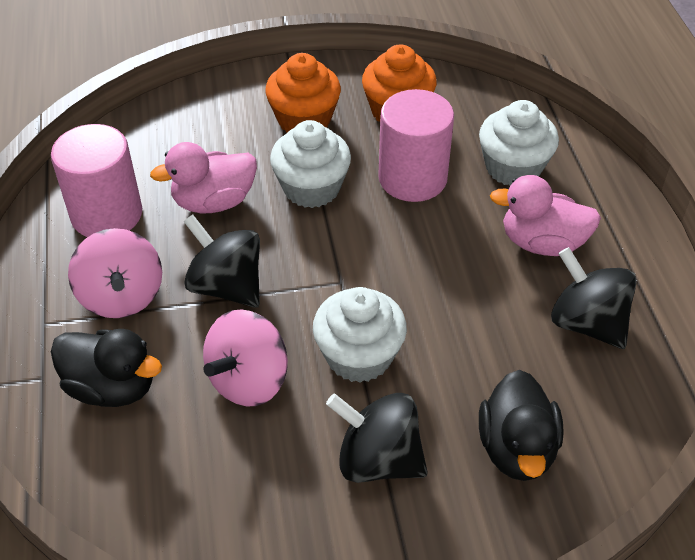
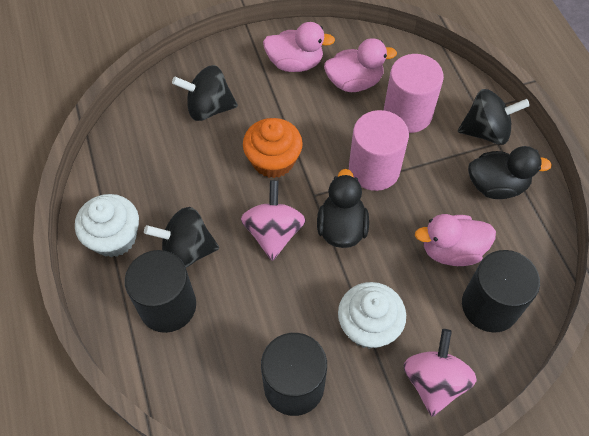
black cylinder: 0 -> 3
orange cupcake: 2 -> 1
pink duck: 2 -> 3
white cupcake: 3 -> 2

